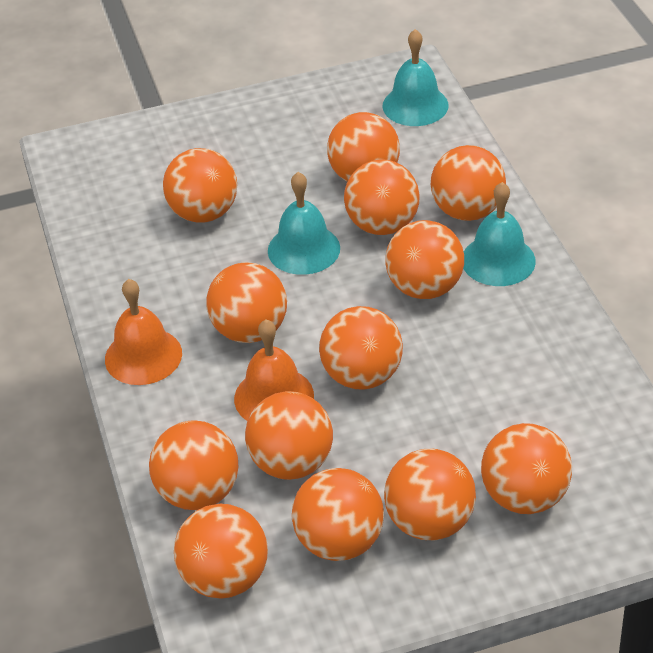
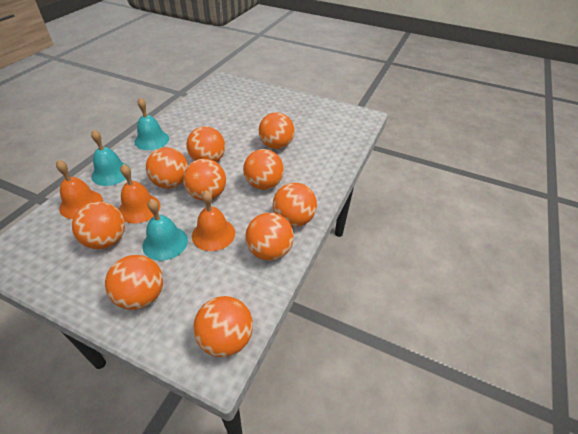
orange ball: 13 -> 10
orange bell: 2 -> 3

